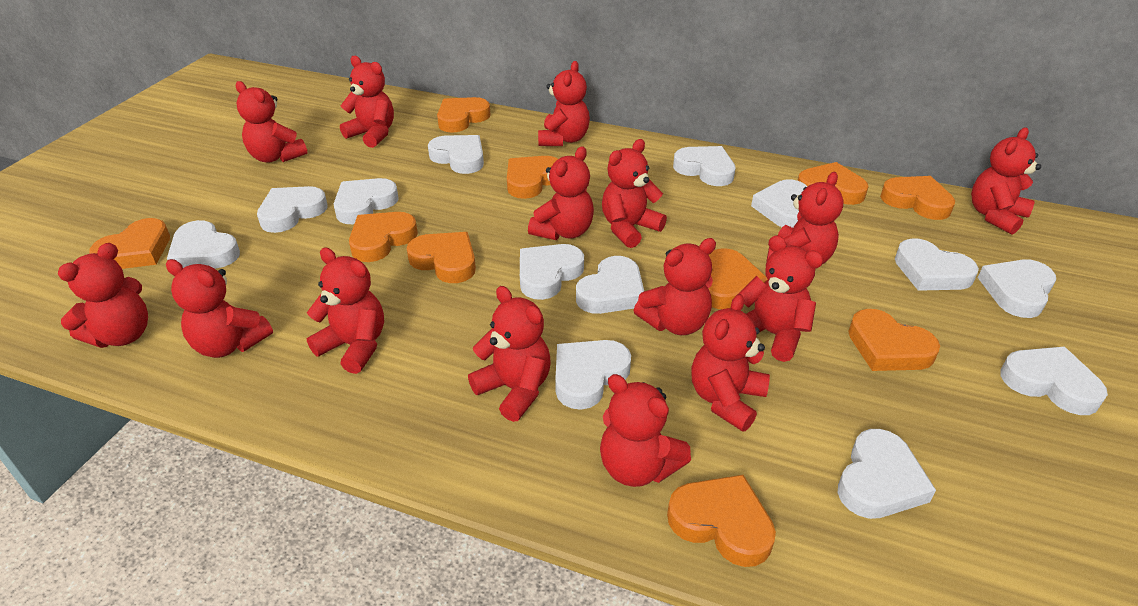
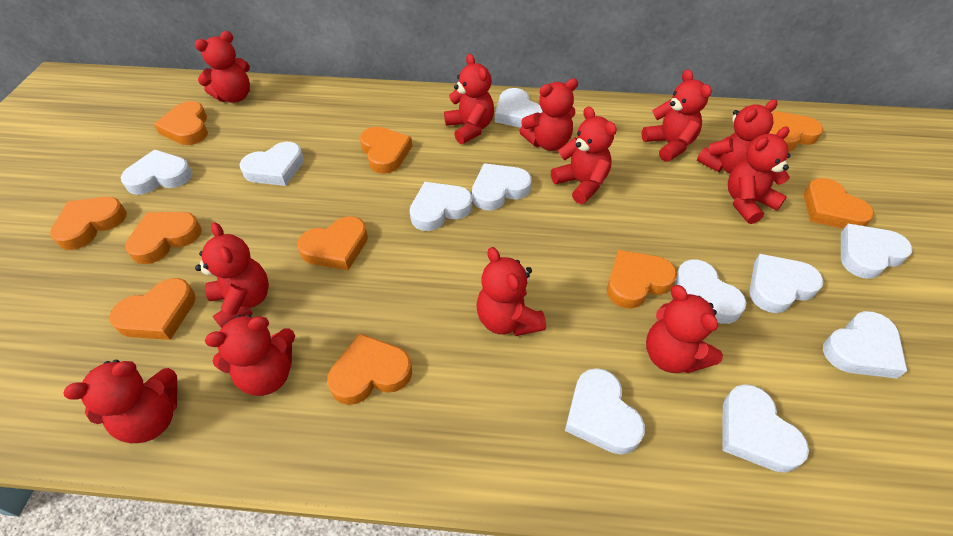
red teddy bear: 15 -> 12
white heart: 13 -> 11

